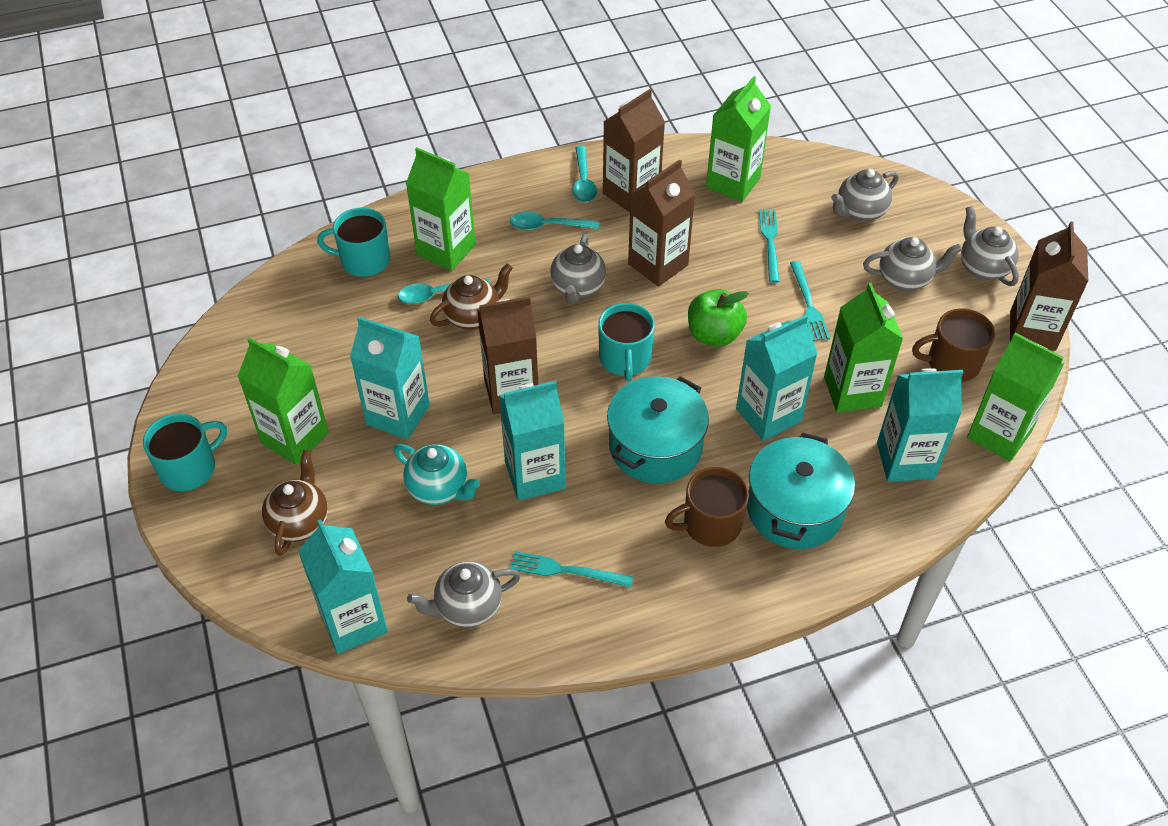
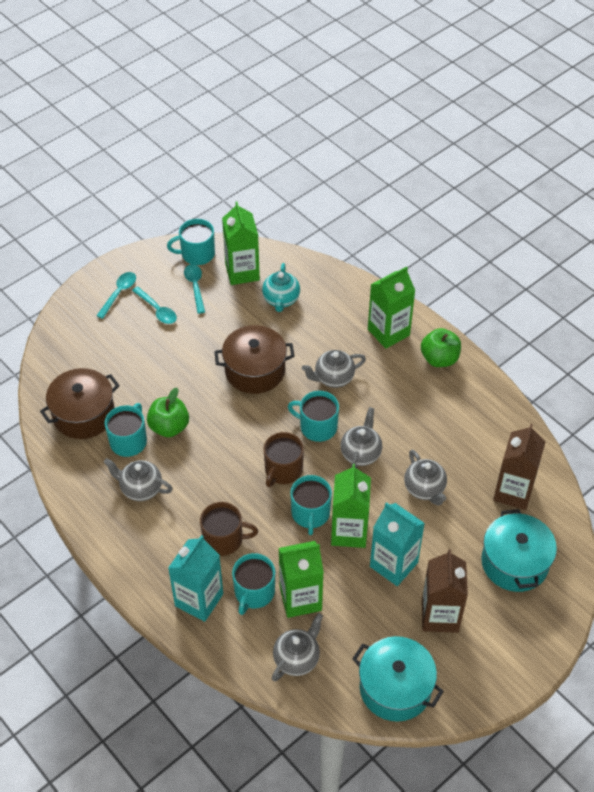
brown carton: 4 -> 2
brown pot: 0 -> 2
brown teapot: 2 -> 0
green apple: 1 -> 2
green carton: 5 -> 4
turquoise carton: 5 -> 2
turquoise fork: 3 -> 0
turquoise mug: 3 -> 5

